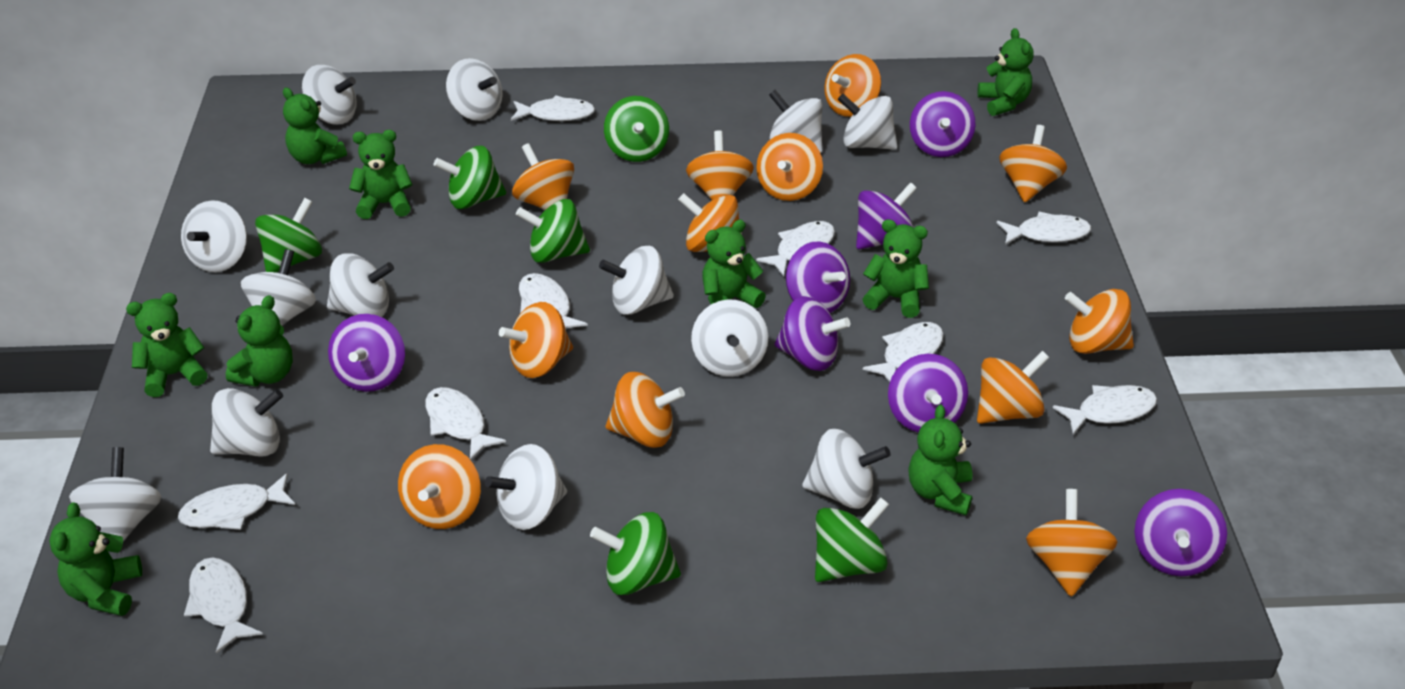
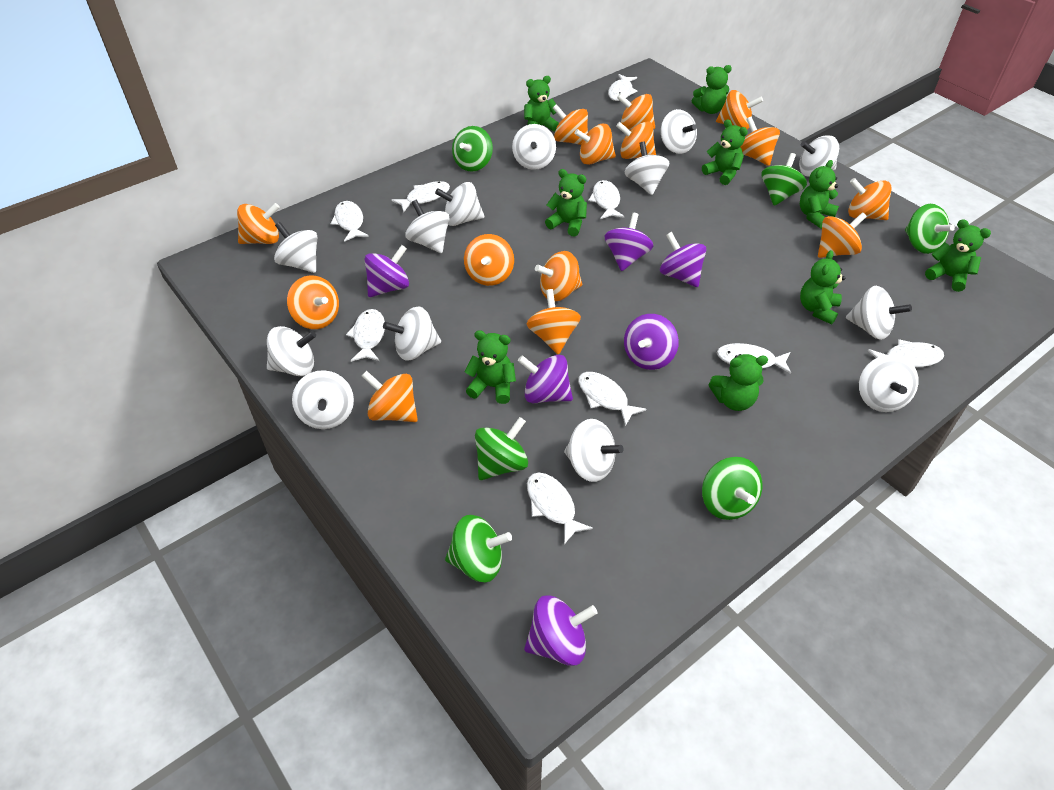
orange spinning top: 12 -> 14
purple spinning top: 7 -> 6

